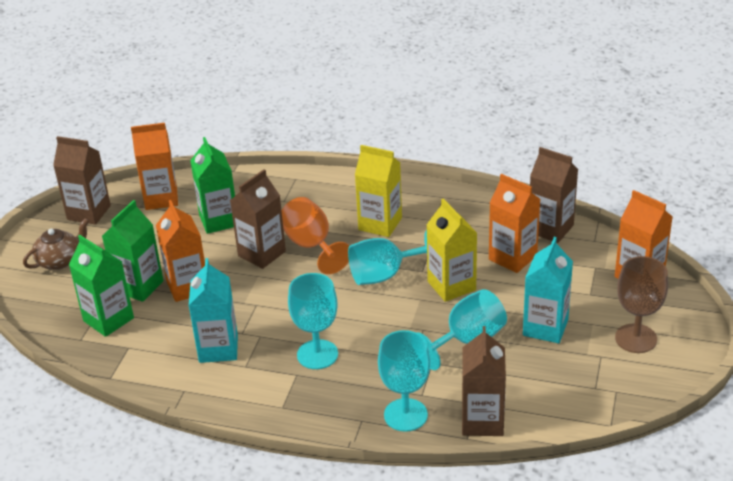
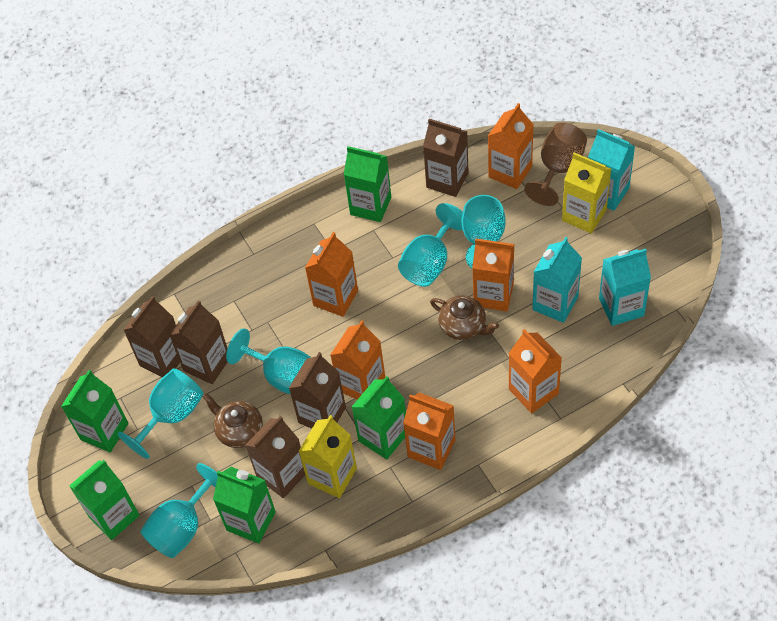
brown carton: 4 -> 5
brown teapot: 1 -> 2
green carton: 3 -> 5
orange carton: 4 -> 6
orange goblet: 1 -> 0
turquoise carton: 2 -> 3
turquoise goblet: 4 -> 5

